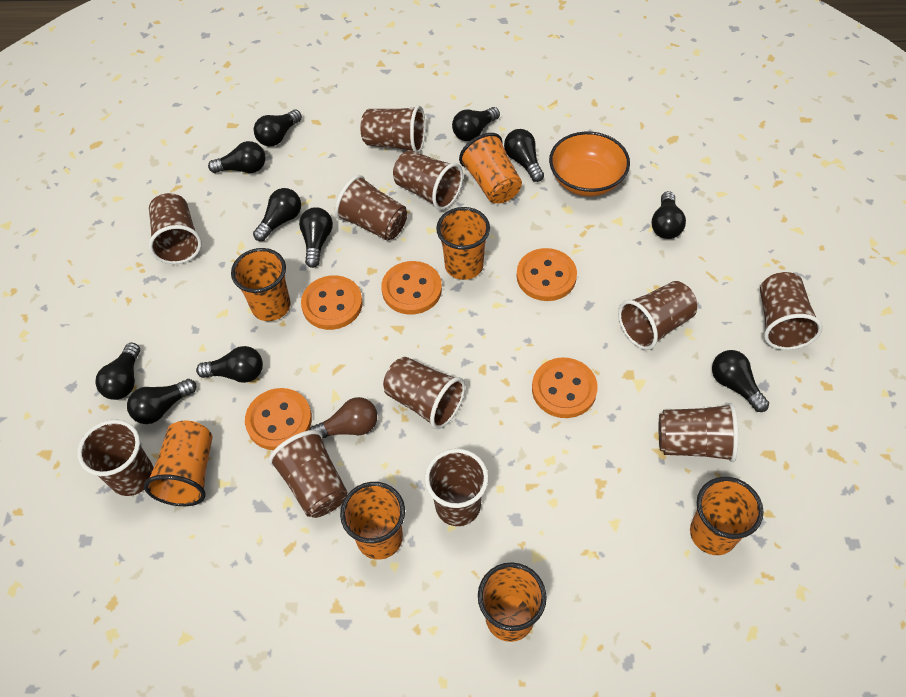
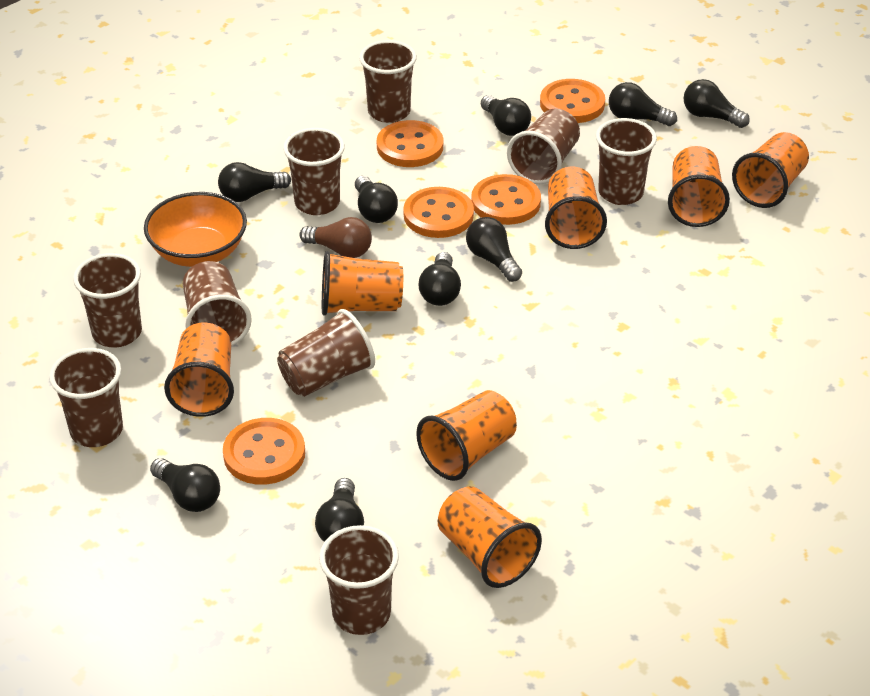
black light bulb: 11 -> 9
brown cup: 11 -> 9

